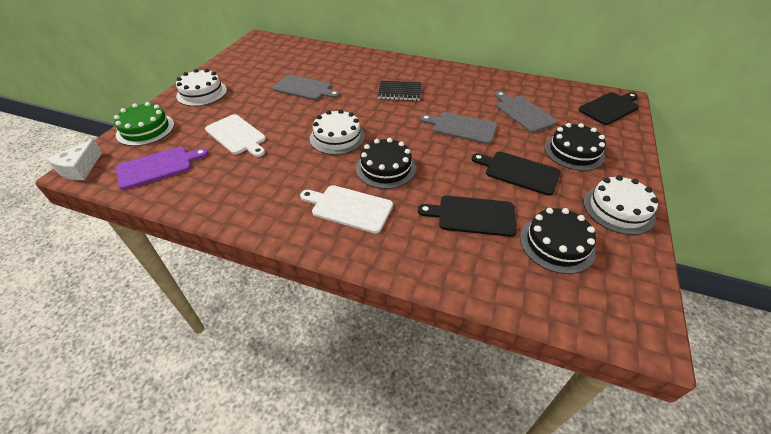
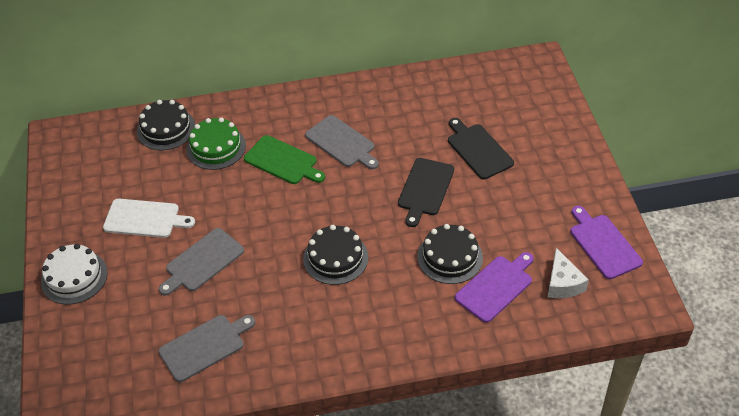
black cutting board: 3 -> 2
black notebook: 1 -> 0
green cutting board: 0 -> 1
purple cutting board: 1 -> 2
white cake: 3 -> 1
white cutting board: 2 -> 1

